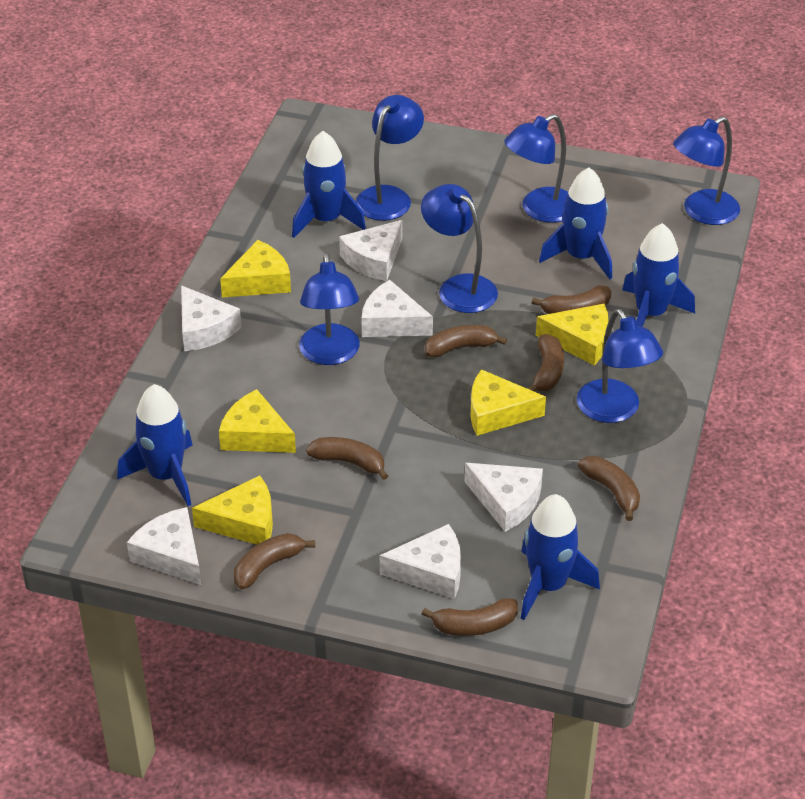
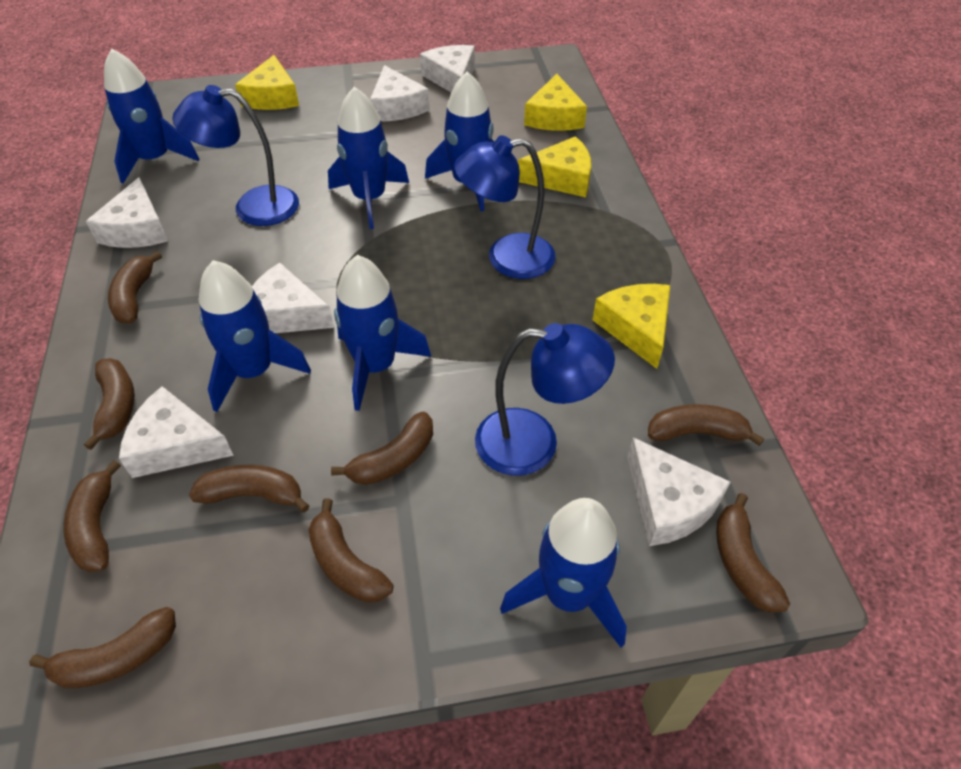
blue lamp: 6 -> 3
blue rocket: 5 -> 6
brown banana: 7 -> 9
yellow cheese: 5 -> 4

